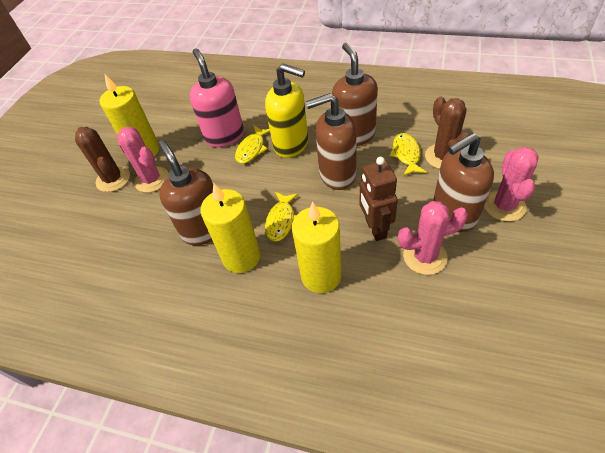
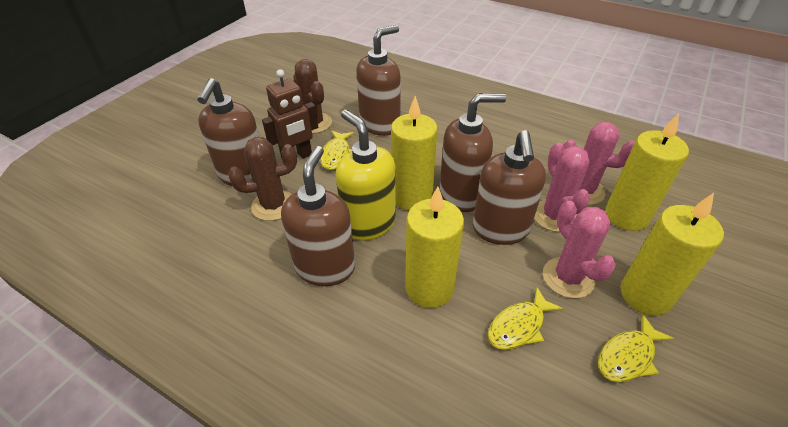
brown soap dispenser: 4 -> 5
pink soap dispenser: 1 -> 0
yellow candle: 3 -> 4

